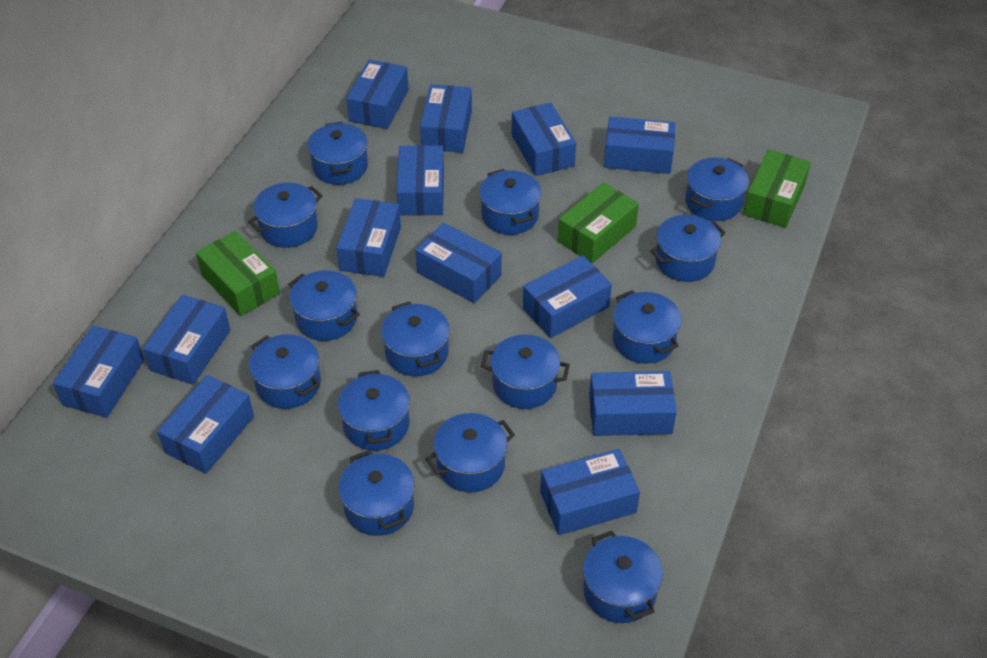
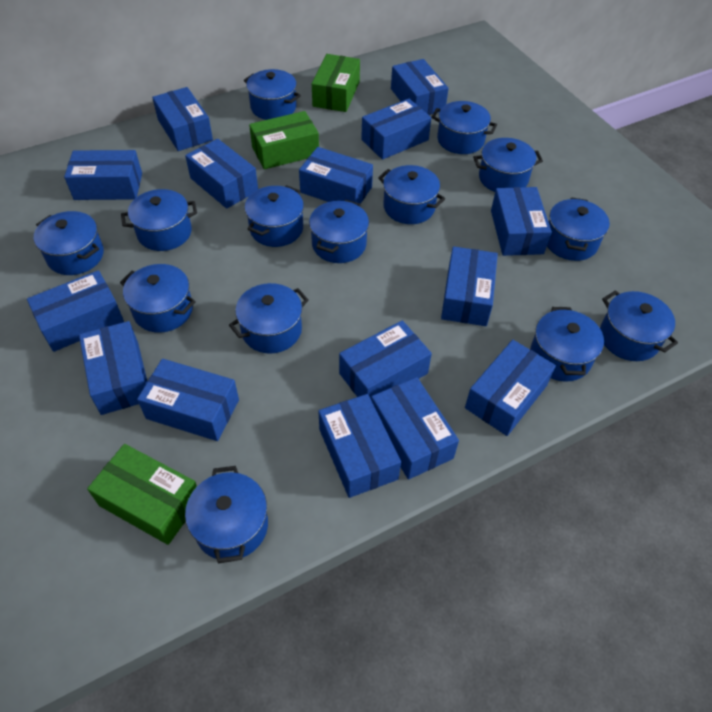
blue box: 13 -> 15

